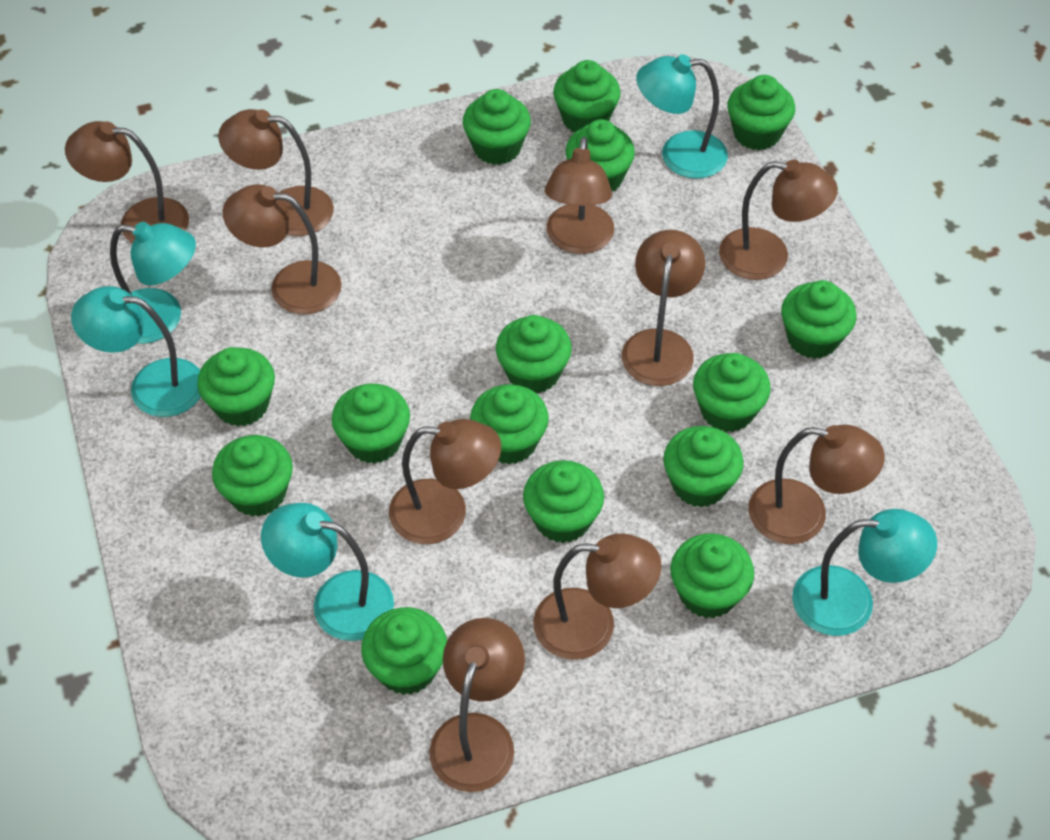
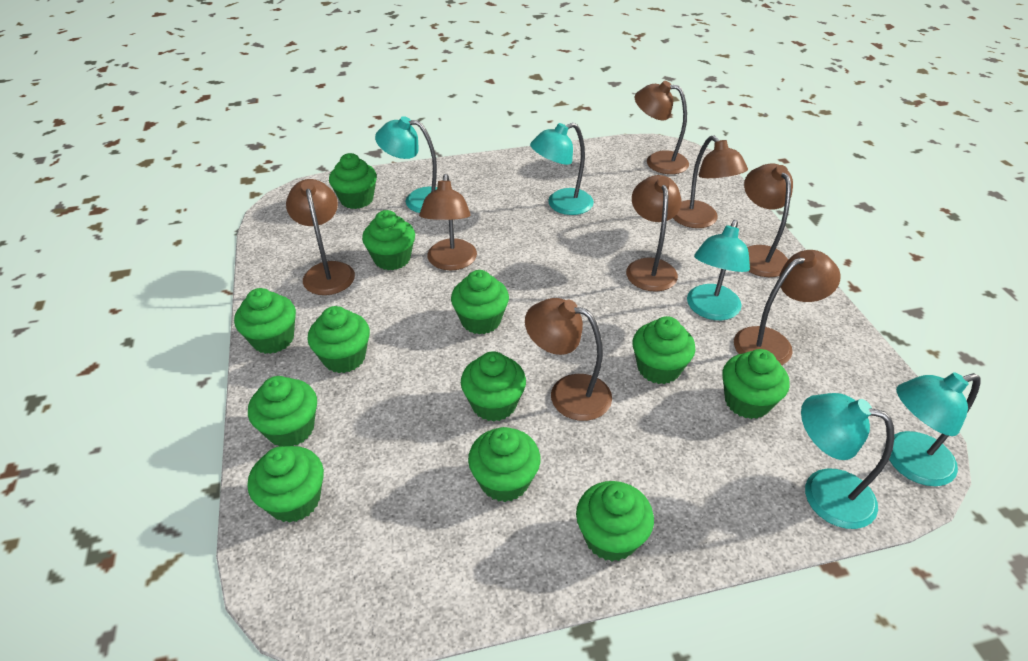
brown lamp: 10 -> 8
green cupcake: 15 -> 12

